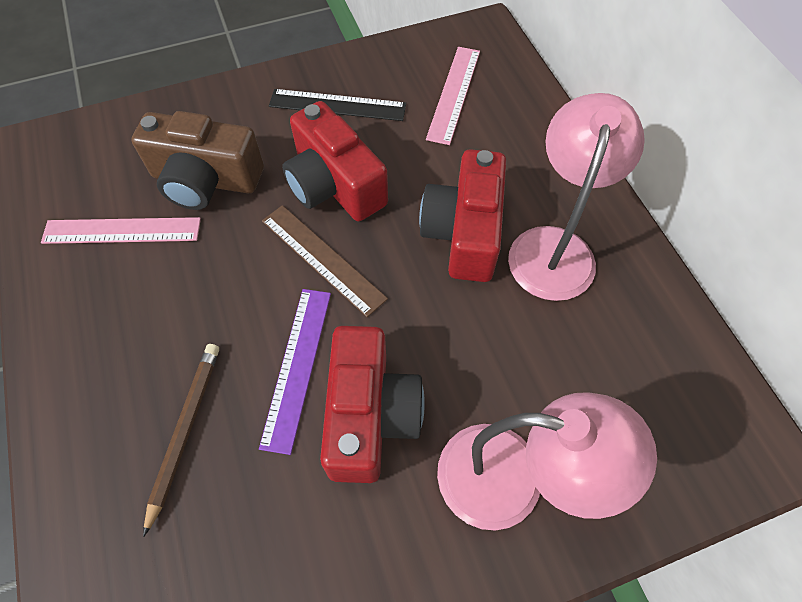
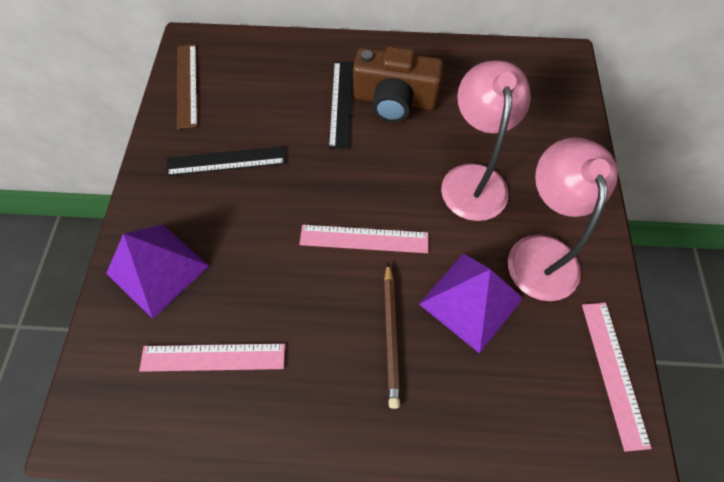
black ruler: 1 -> 2
pink ruler: 2 -> 3
purple pyramid: 0 -> 2
purple ruler: 1 -> 0
red camera: 3 -> 0

